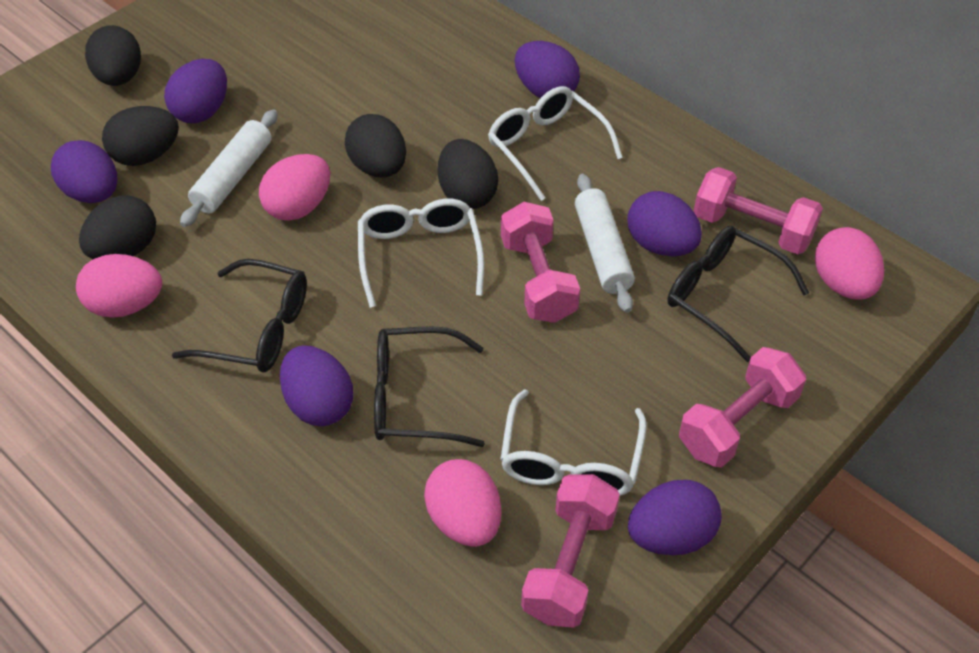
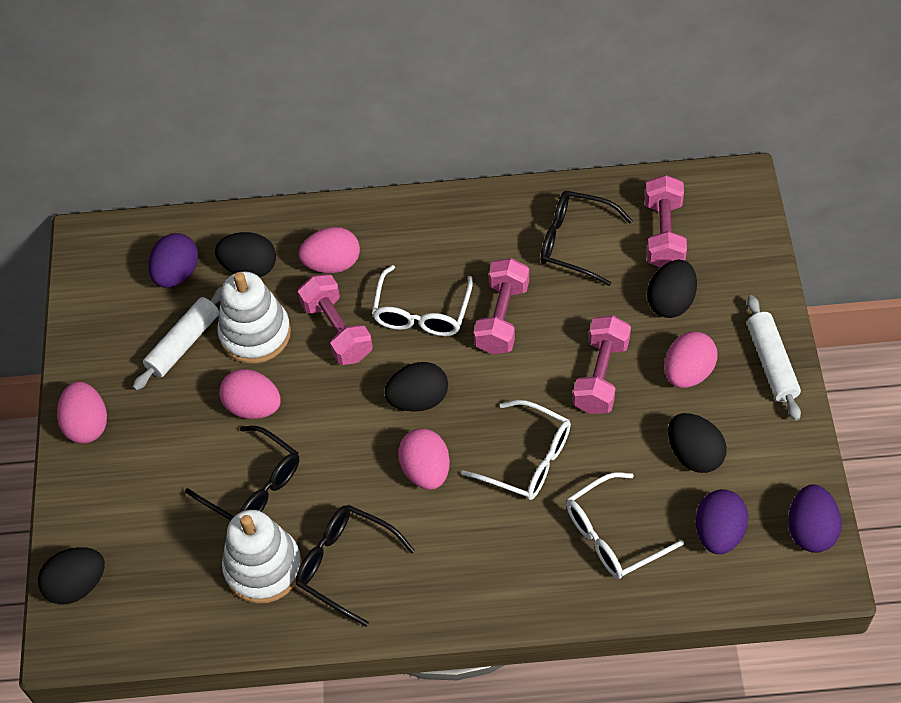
pink egg: 4 -> 5
purple egg: 6 -> 3
white stacking toy: 0 -> 2

